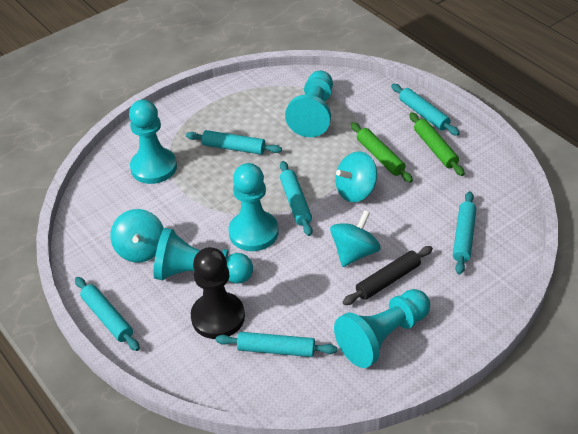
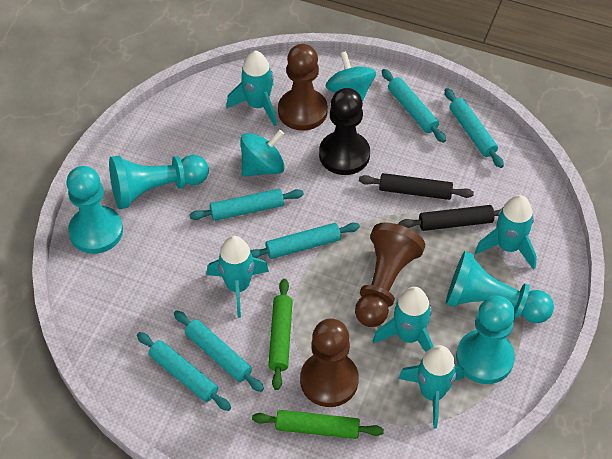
black rolling pin: 1 -> 2
brown pawn: 0 -> 3
turquoise pawn: 5 -> 4
turquoise rocket: 0 -> 5
turquoise spinning top: 3 -> 2

